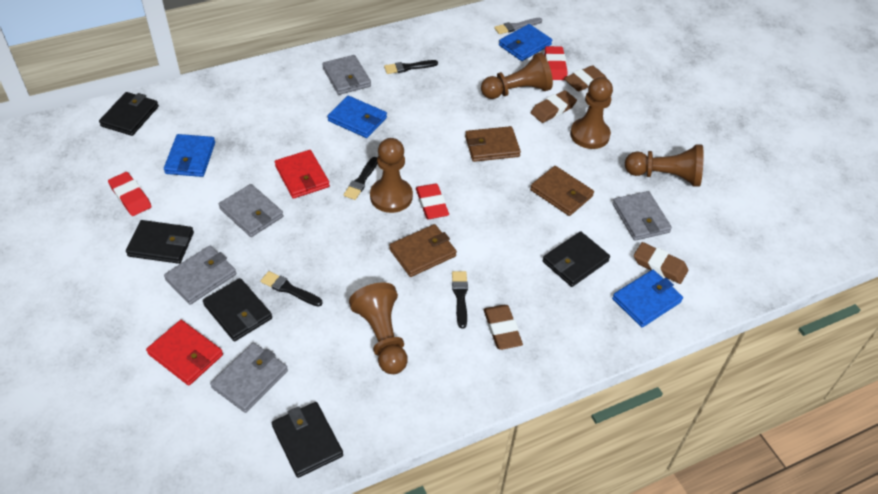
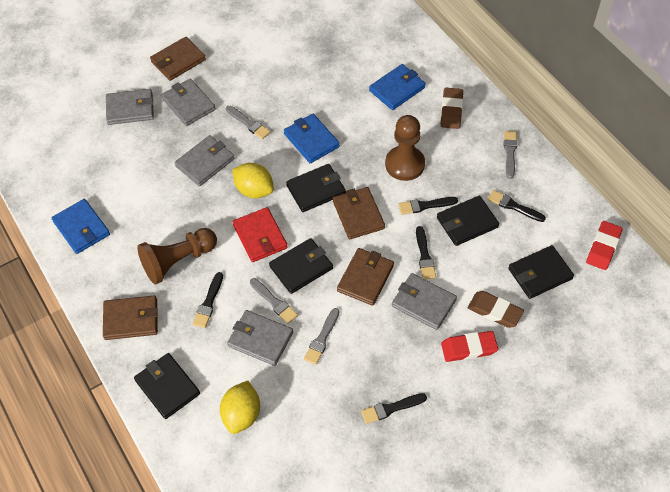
black brush: 4 -> 5
blue wallet: 4 -> 3
brown eraser: 4 -> 2
brown pawn: 5 -> 2
brown wallet: 3 -> 4
grey brush: 1 -> 4
red eraser: 3 -> 2
red wallet: 2 -> 1
yellow lemon: 0 -> 2

